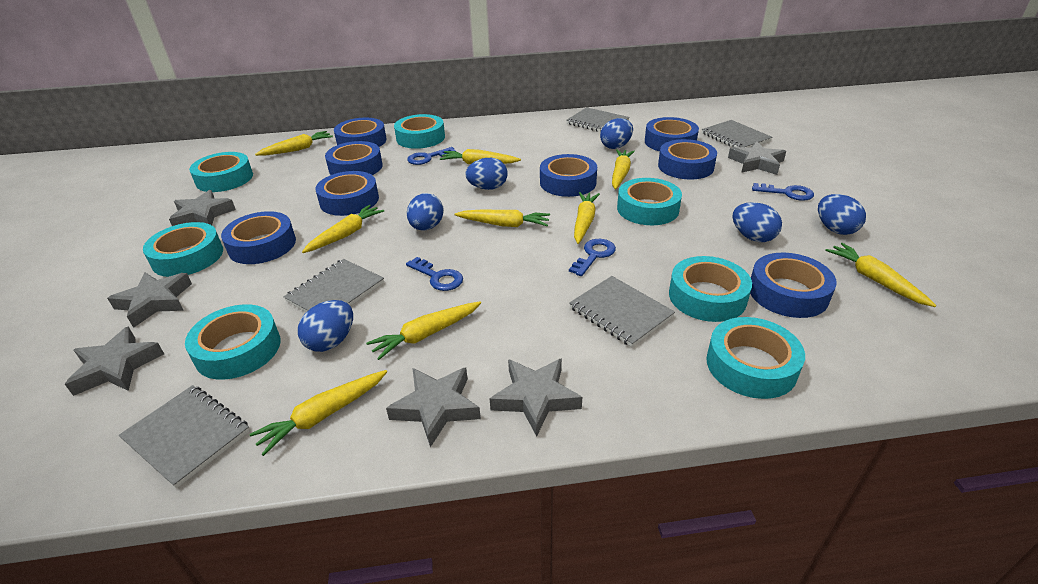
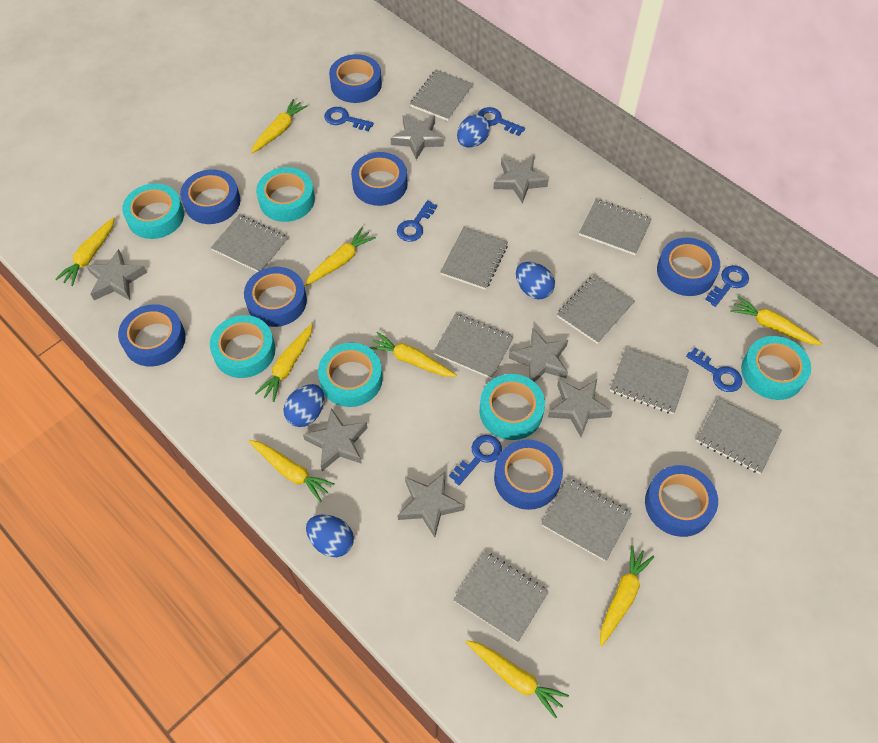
blue egg: 6 -> 4
blue key: 4 -> 6
grey notebook: 5 -> 10
grey star: 6 -> 7
turquoise tape: 7 -> 6

